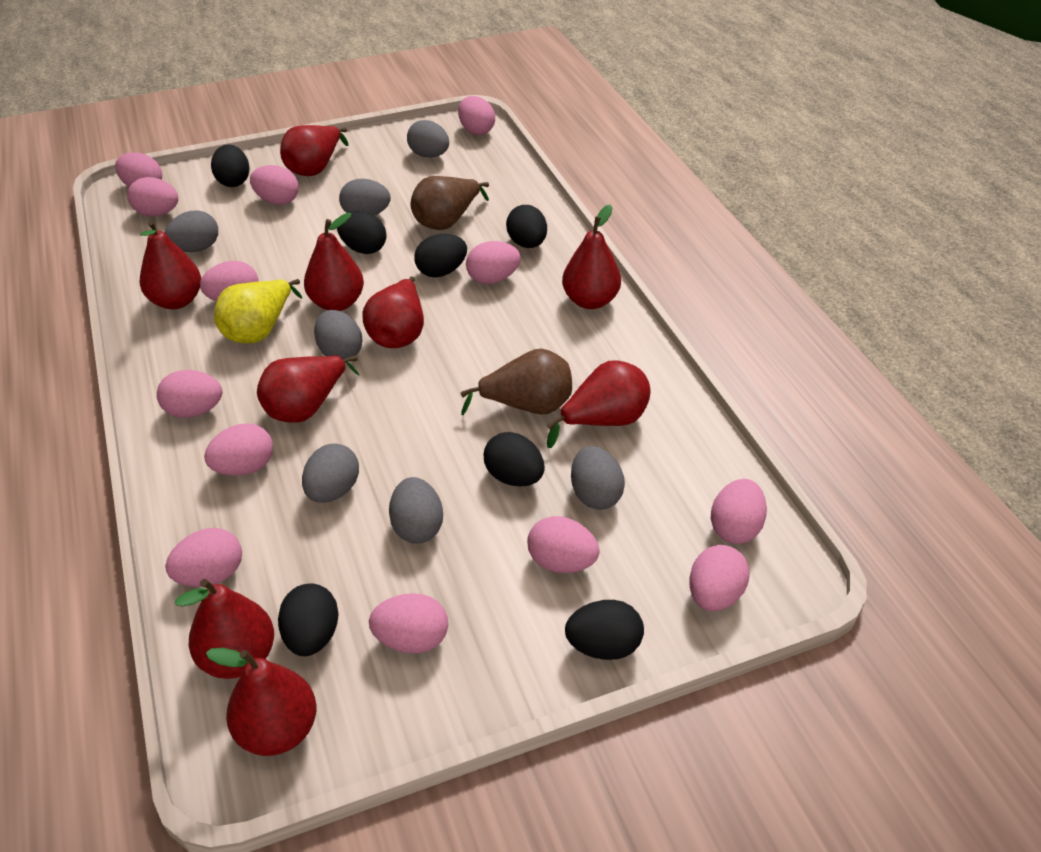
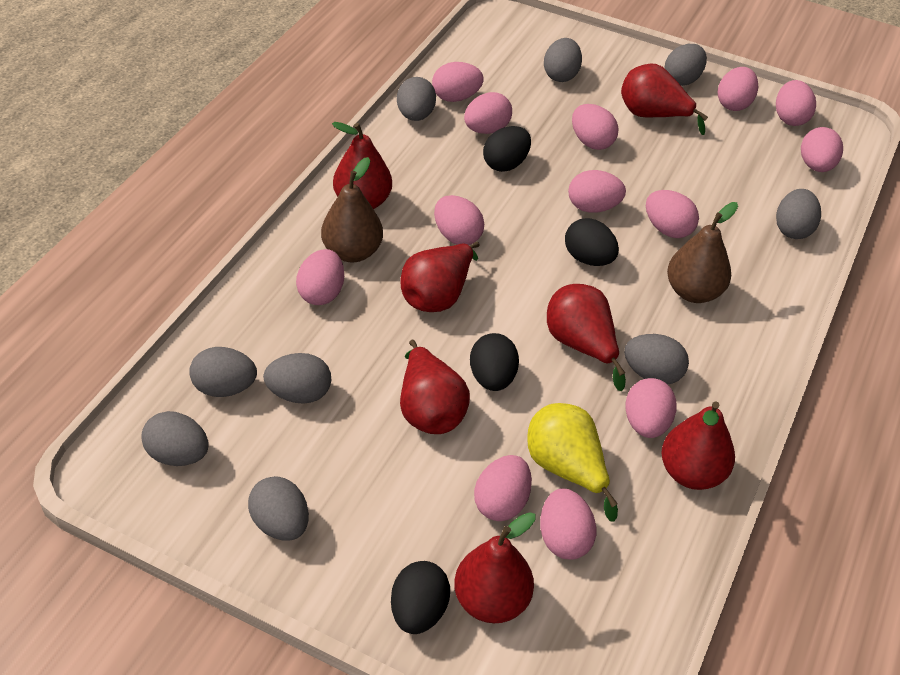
black egg: 7 -> 4
grey egg: 7 -> 9
red pear: 9 -> 7

